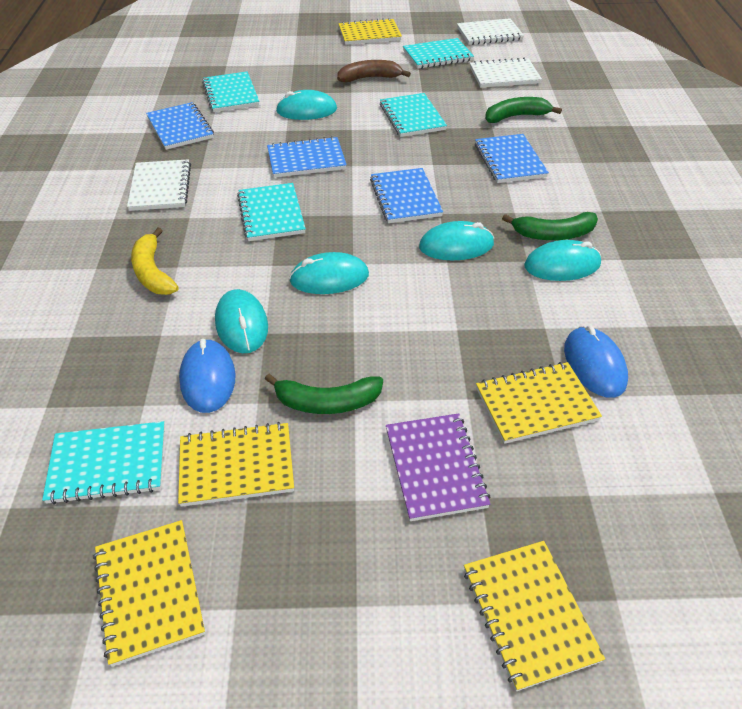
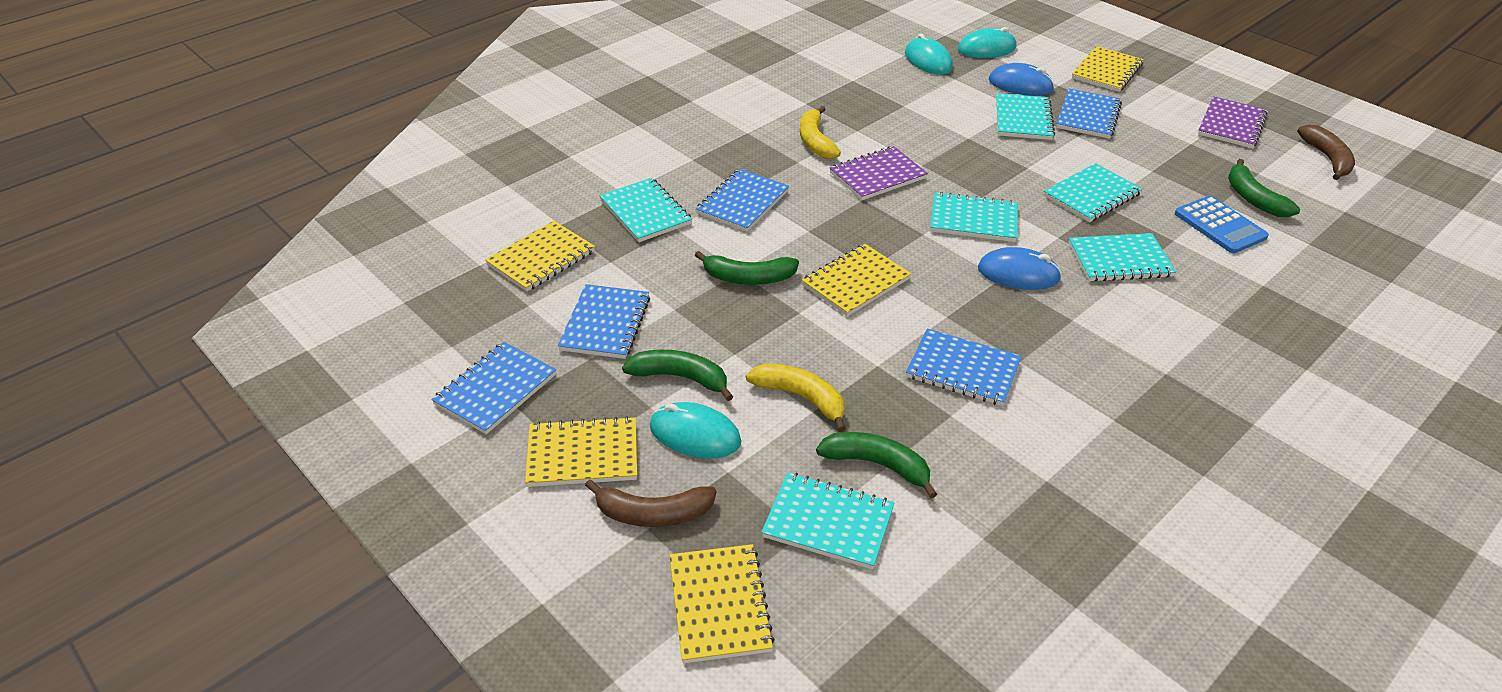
blue calculator: 0 -> 1
blue notebook: 4 -> 5
brown banana: 1 -> 2
green banana: 3 -> 4
purple notebook: 1 -> 2
turquoise mouse: 5 -> 3
turquoise notebook: 5 -> 6
white notebook: 3 -> 0
yellow banana: 1 -> 2

